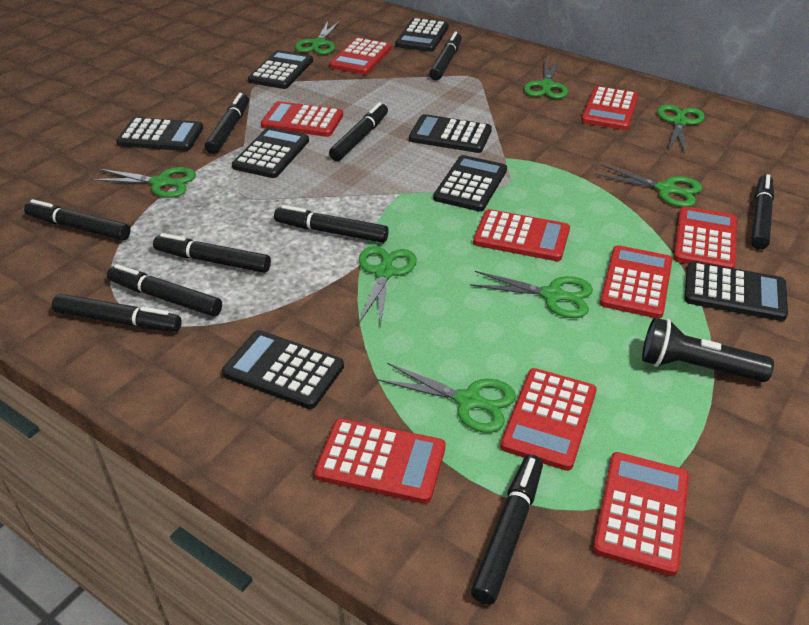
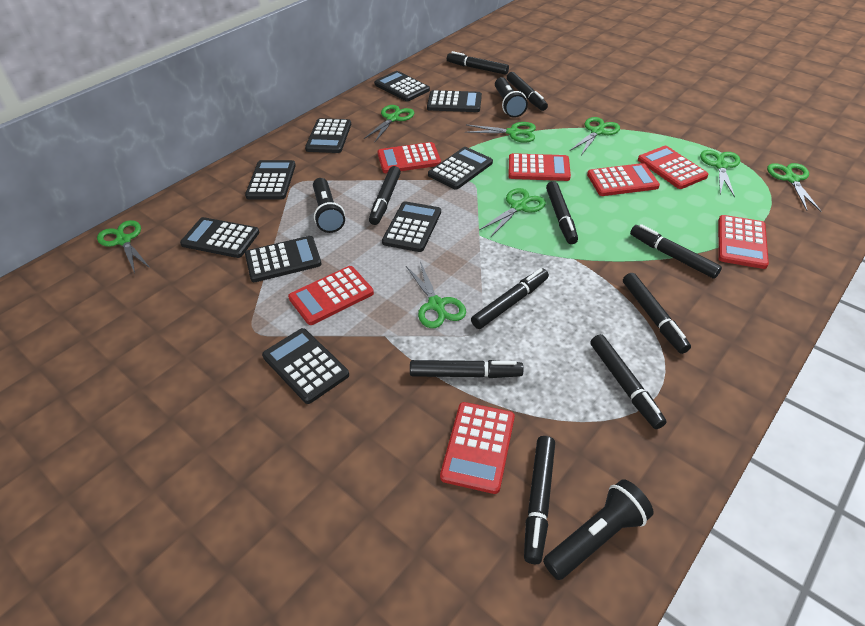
black calculator: 8 -> 9
black flashlight: 1 -> 3
red calculator: 9 -> 7

